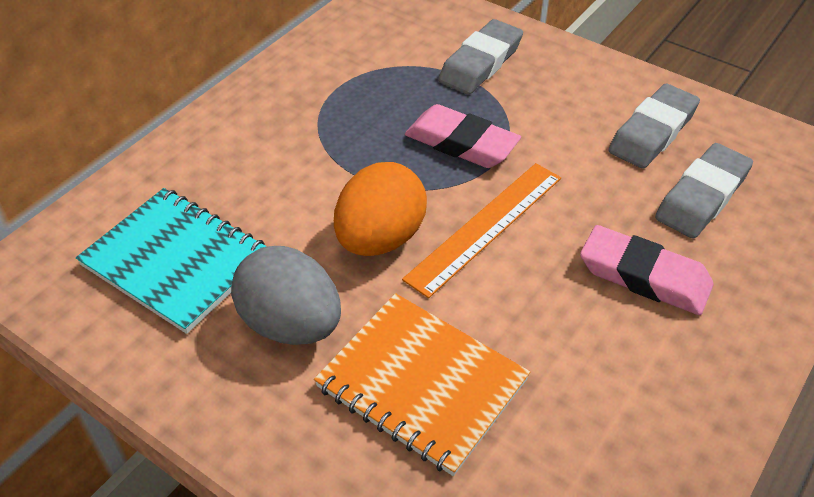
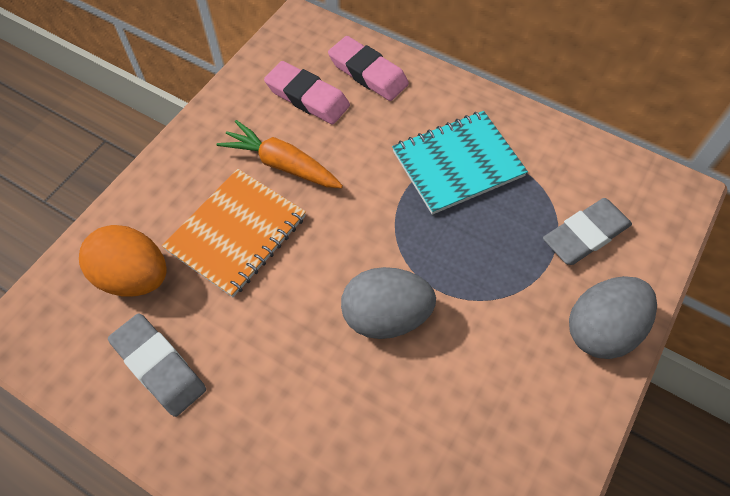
grey egg: 1 -> 2
grey eraser: 3 -> 2
orange carrot: 0 -> 1
orange ruler: 1 -> 0

